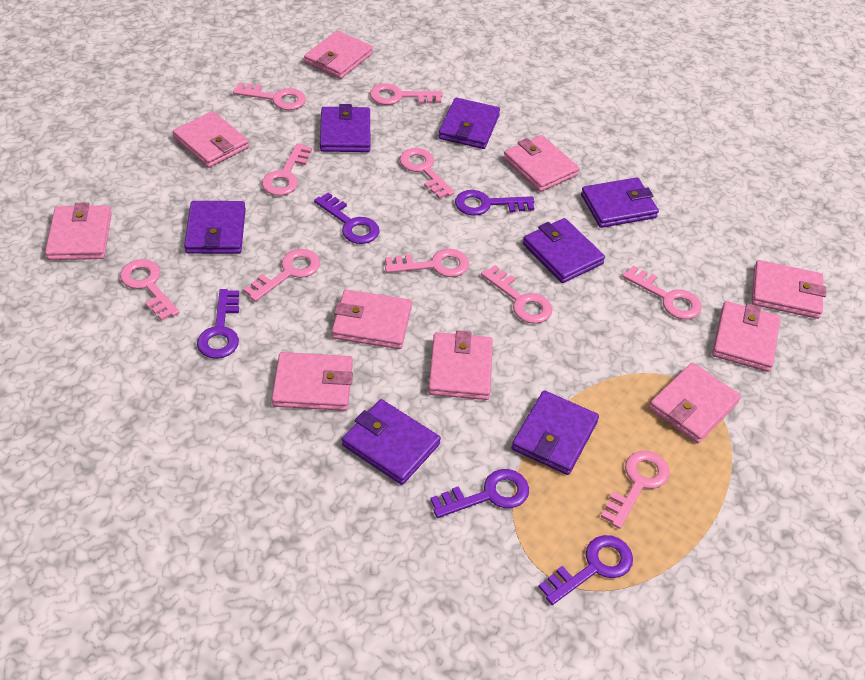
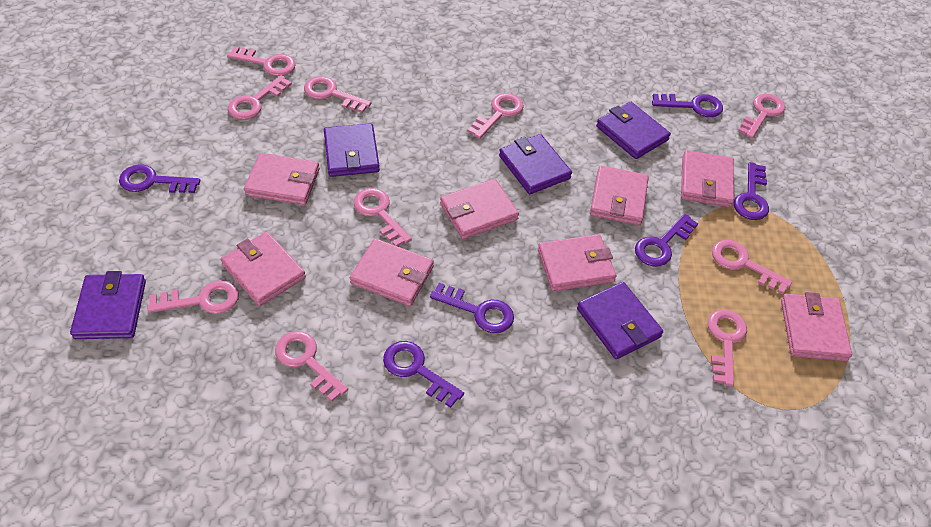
pink wallet: 10 -> 8
purple key: 5 -> 6
purple wallet: 7 -> 5

